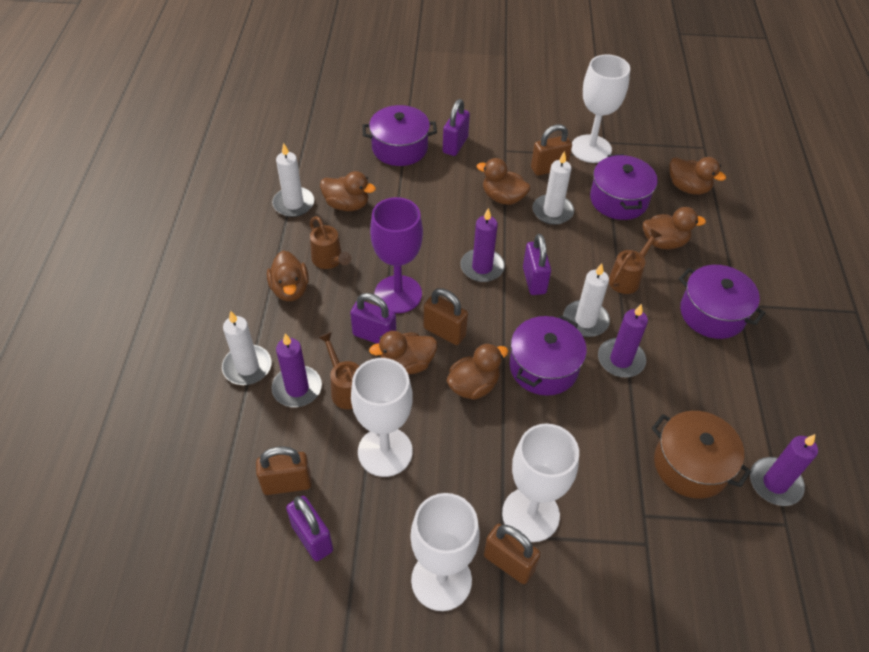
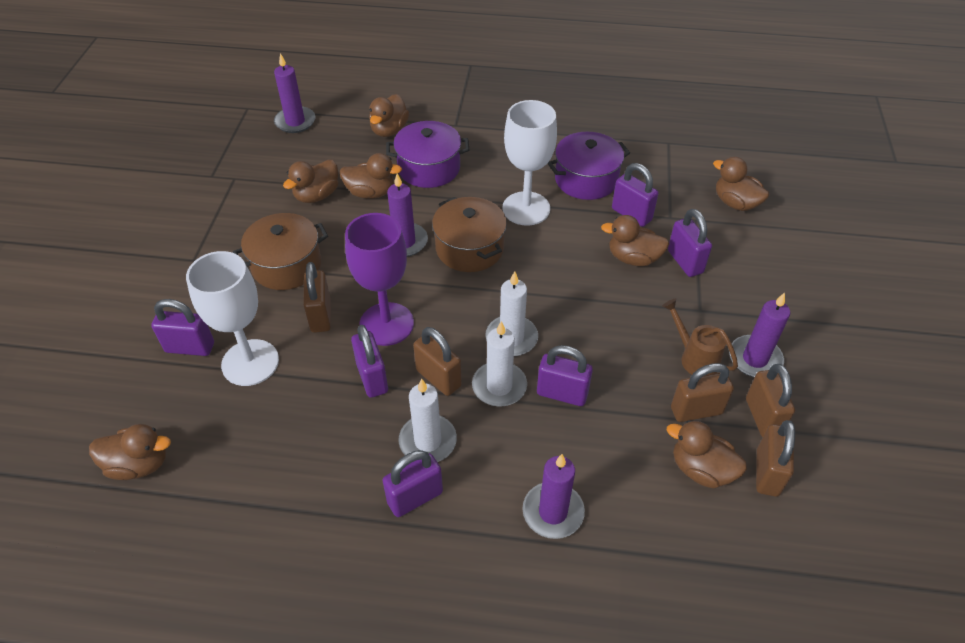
brown padlock: 4 -> 5
brown pot: 1 -> 2
brown watering can: 3 -> 1
purple padlock: 4 -> 6
purple pot: 4 -> 2
white candle: 4 -> 3
white goblet: 4 -> 2

